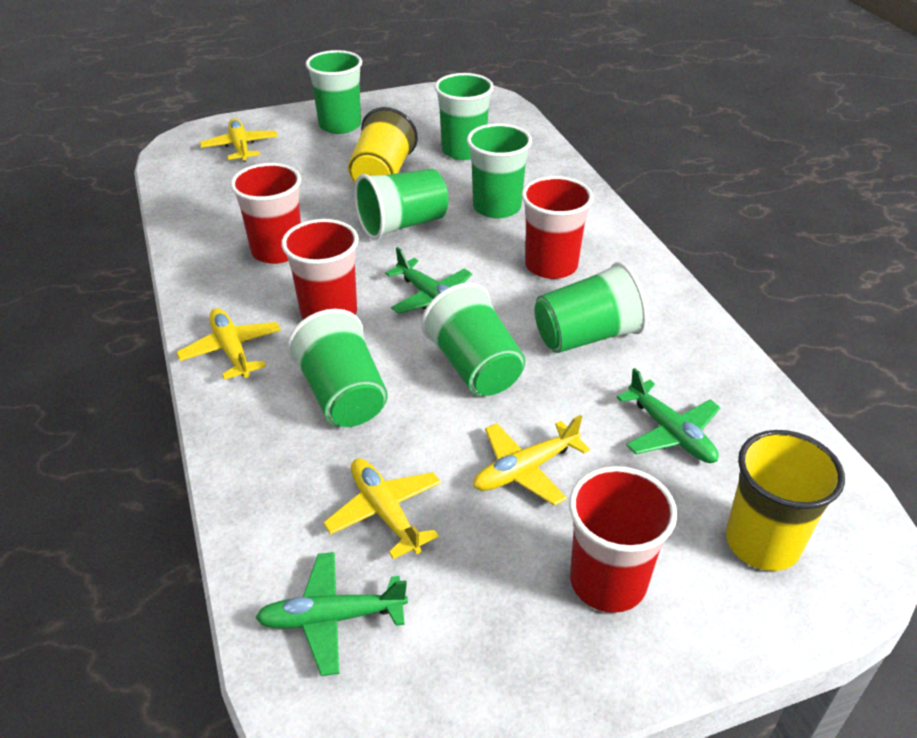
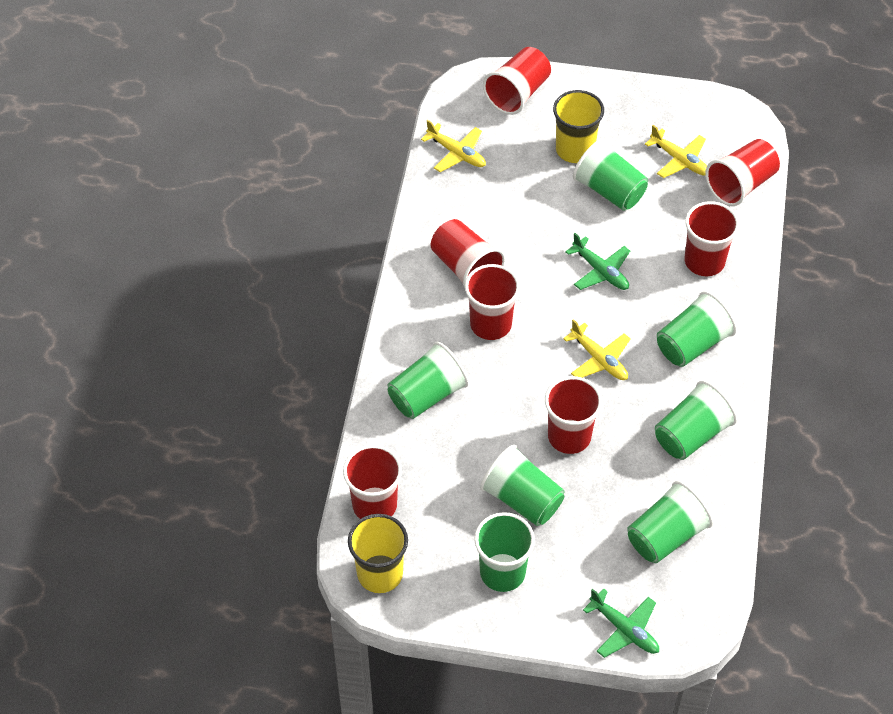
green plane: 3 -> 2
red cup: 4 -> 7
yellow plane: 4 -> 3

